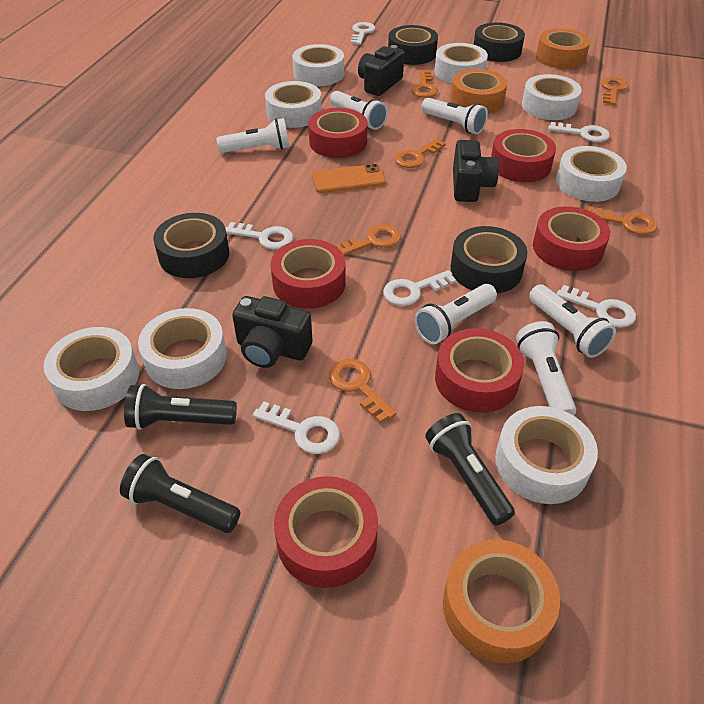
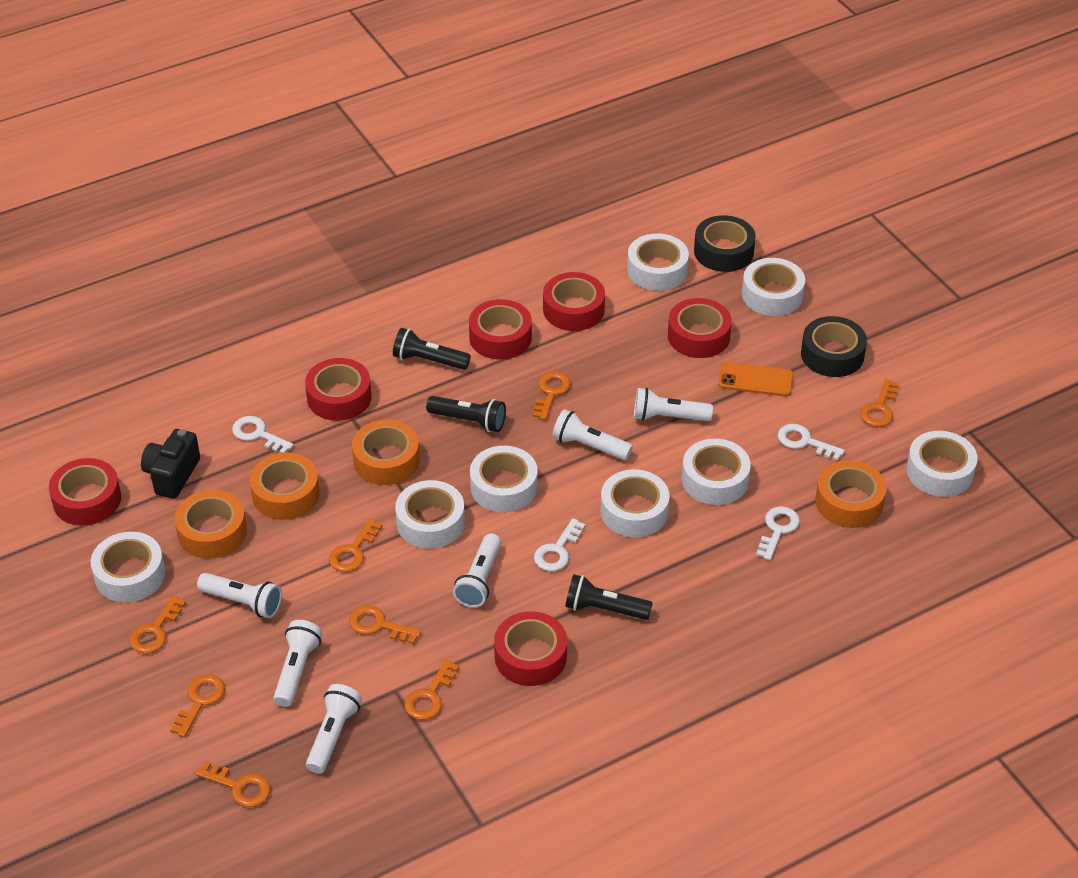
black camera: 3 -> 1
black tape: 4 -> 2
orange key: 6 -> 8
orange tape: 3 -> 4
white key: 6 -> 4

